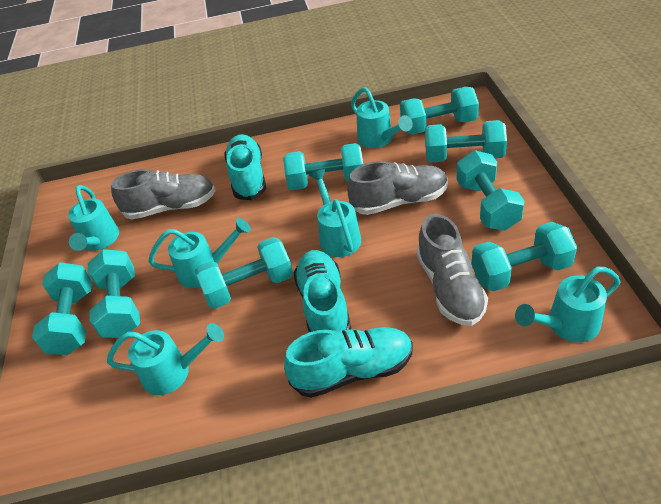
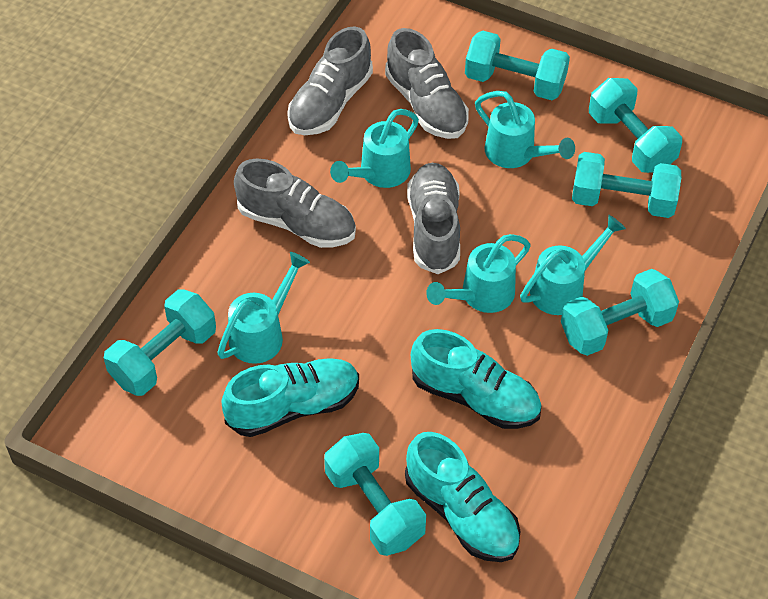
grey shoe: 3 -> 4
turquoise dumbbell: 8 -> 6
turquoise watering can: 6 -> 5

